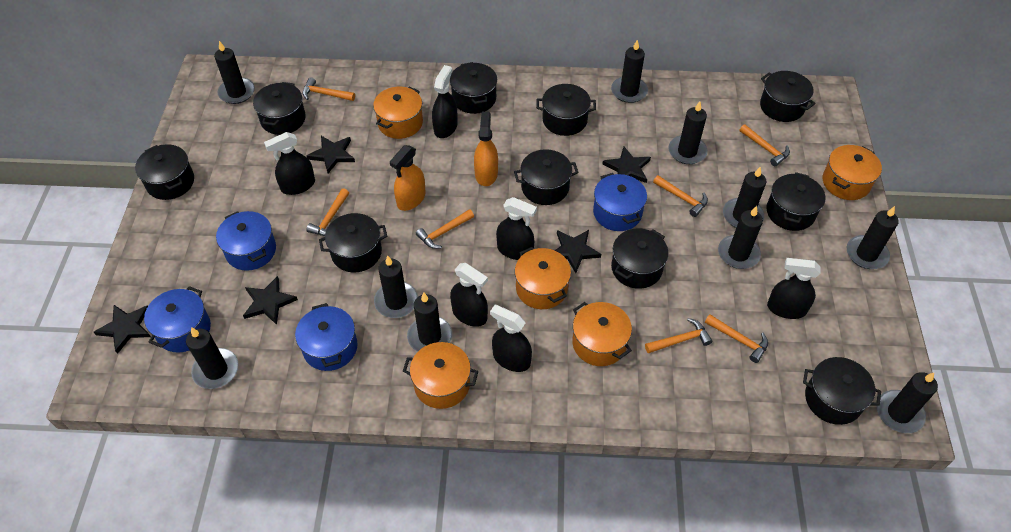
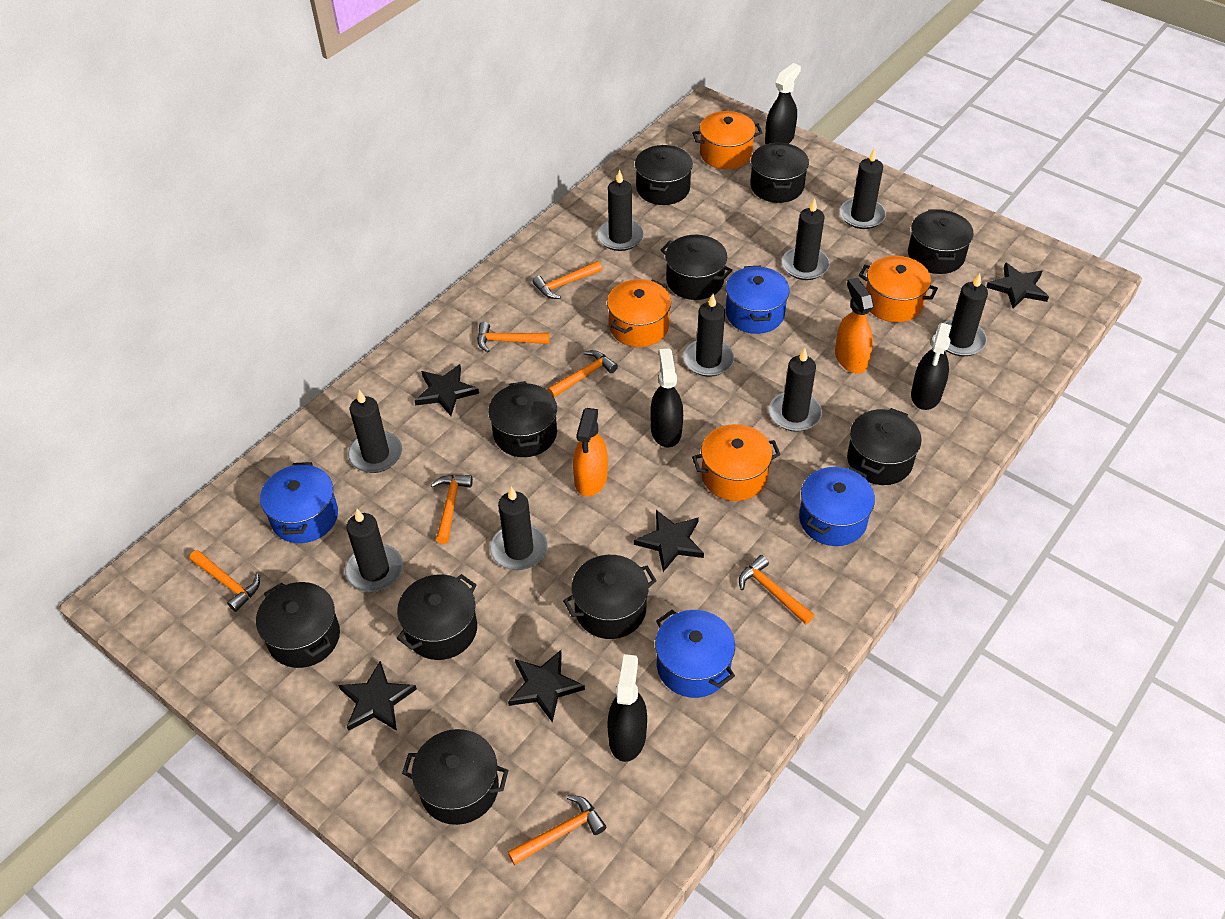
black candle: 10 -> 9
black spray bottle: 6 -> 4
orange pot: 5 -> 4

